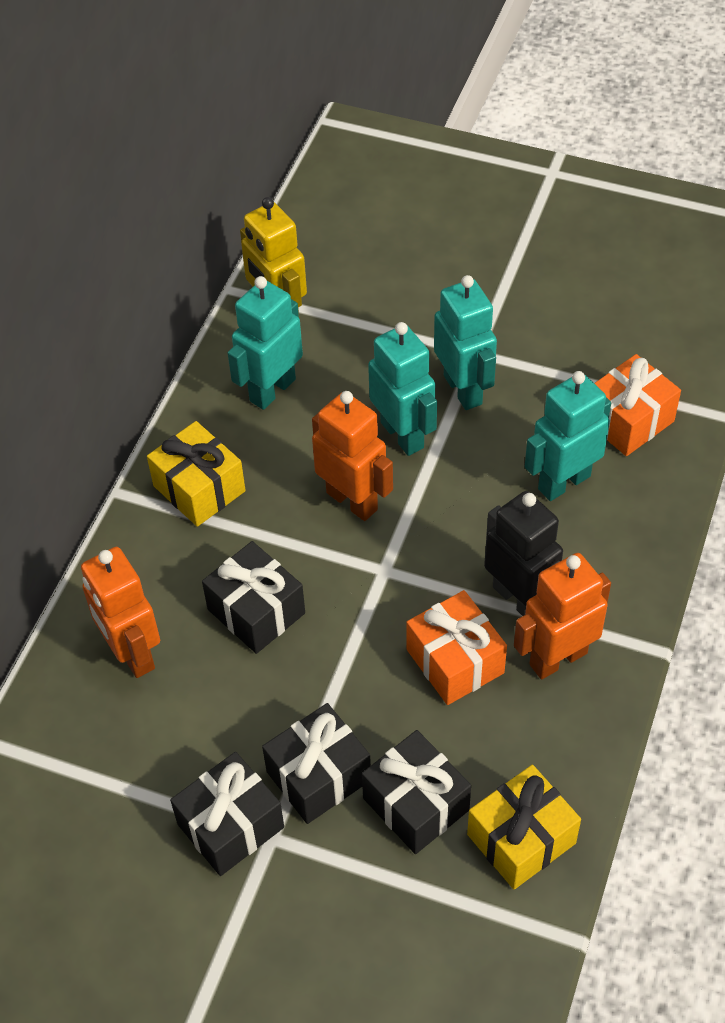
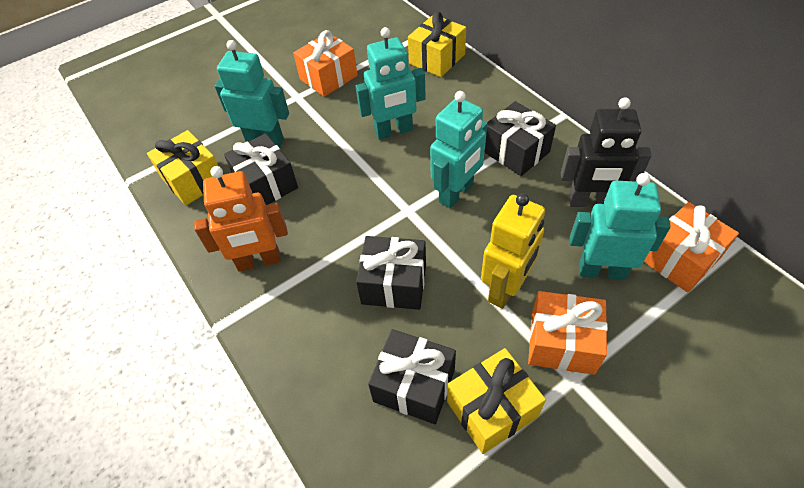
orange gift: 2 -> 3
orange robot: 3 -> 1
yellow gift: 2 -> 3

